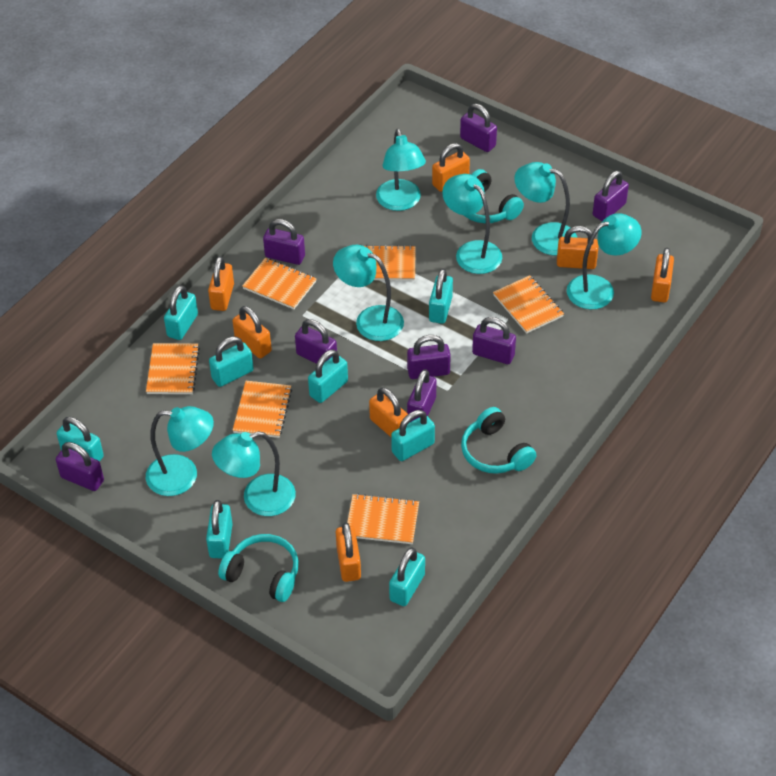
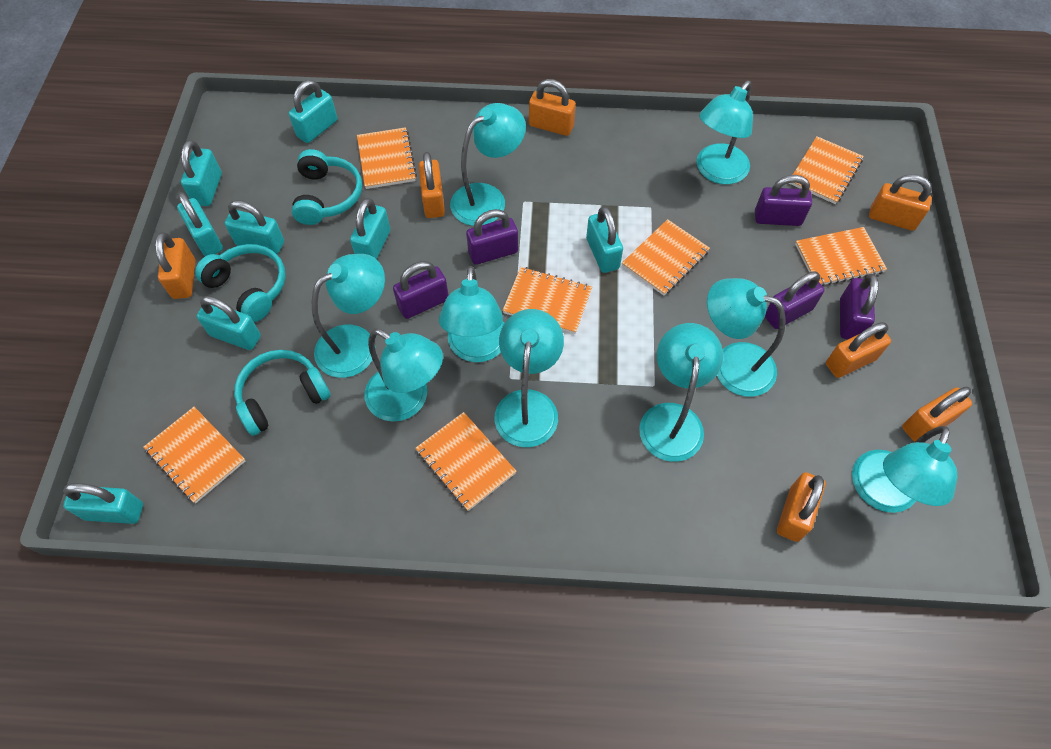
orange notebook: 6 -> 7
purple padlock: 8 -> 5
turquoise lamp: 7 -> 9

